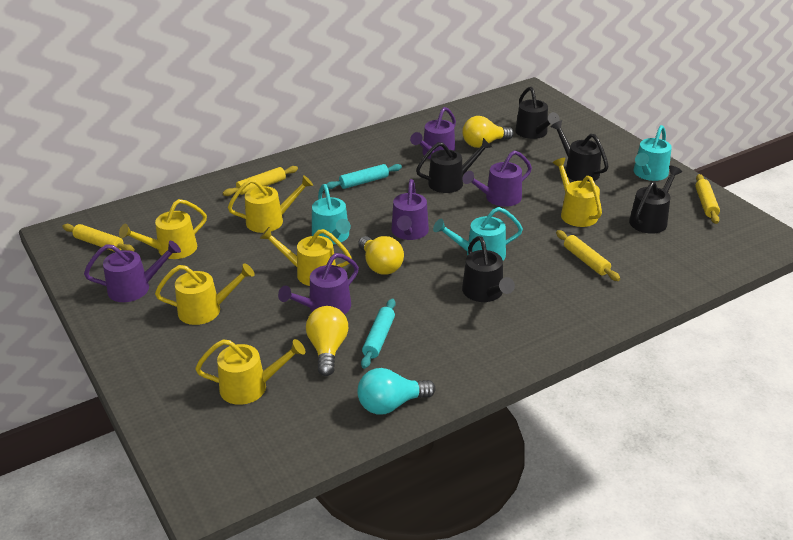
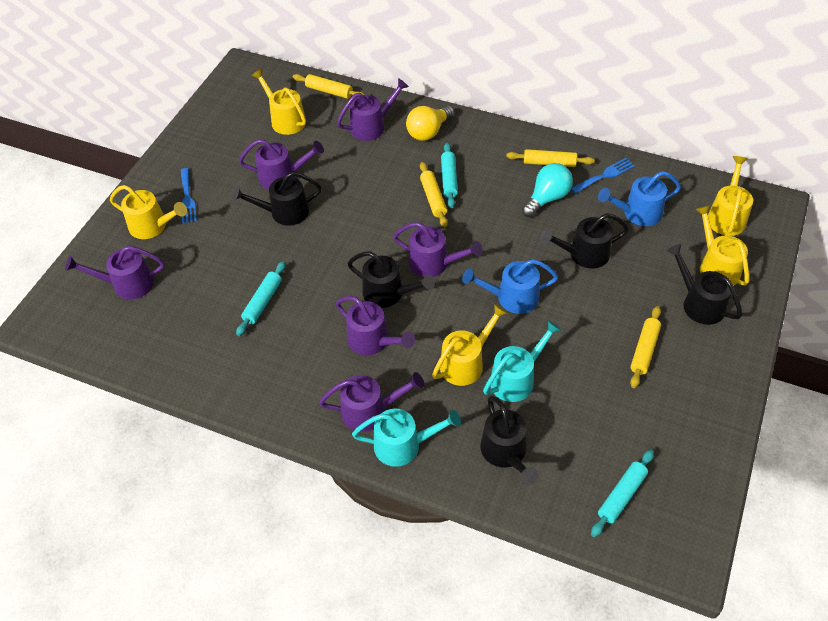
blue fork: 0 -> 2
blue watering can: 0 -> 2
purple watering can: 5 -> 6
turquoise rolling pin: 2 -> 3
turquoise watering can: 3 -> 2
yellow light bulb: 3 -> 1
yellow watering can: 6 -> 5

